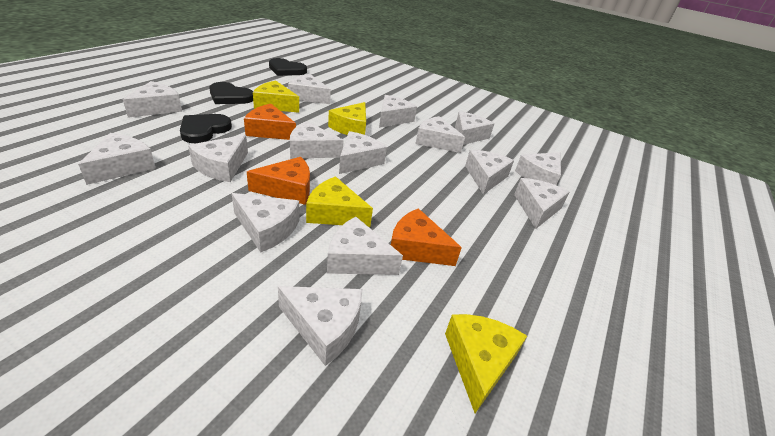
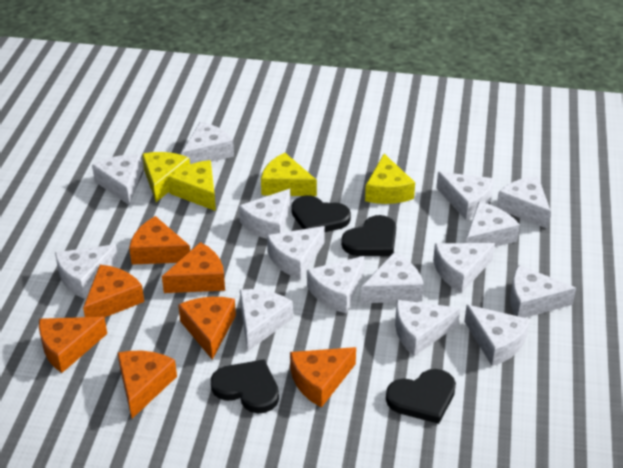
black heart: 3 -> 4
orange cheese: 3 -> 7

